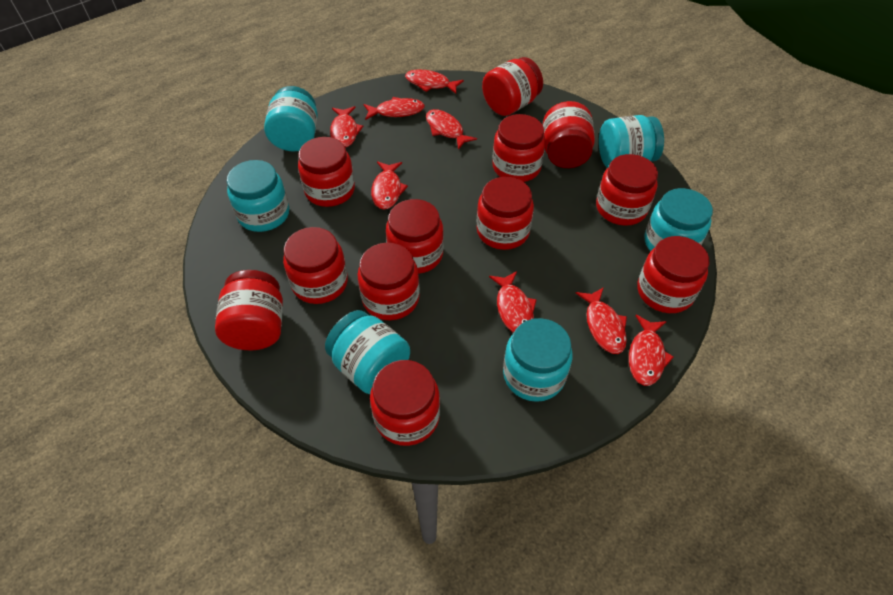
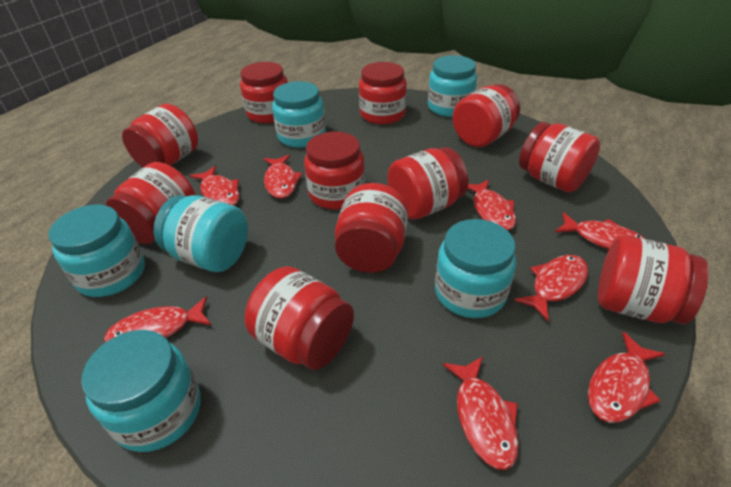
red jar: 12 -> 11

